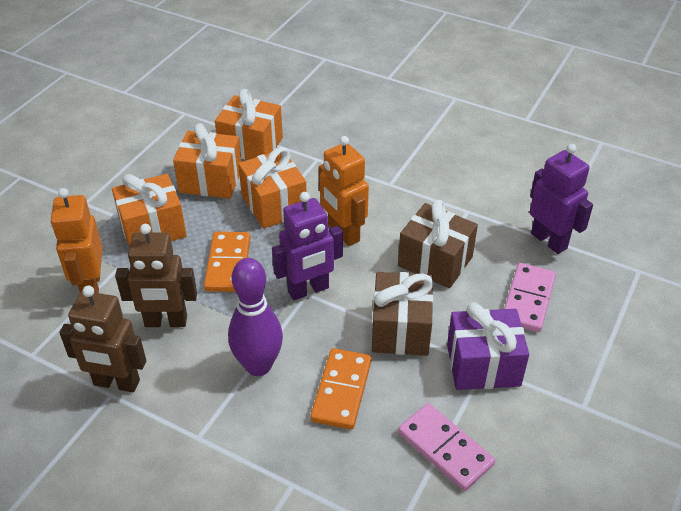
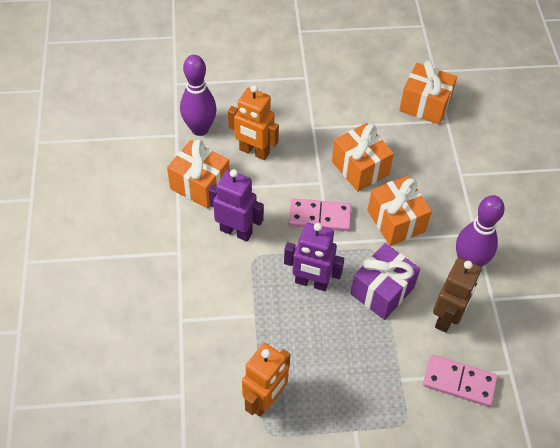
brown gift: 2 -> 0
brown robot: 2 -> 1
orange domino: 2 -> 0
purple bowling pin: 1 -> 2

